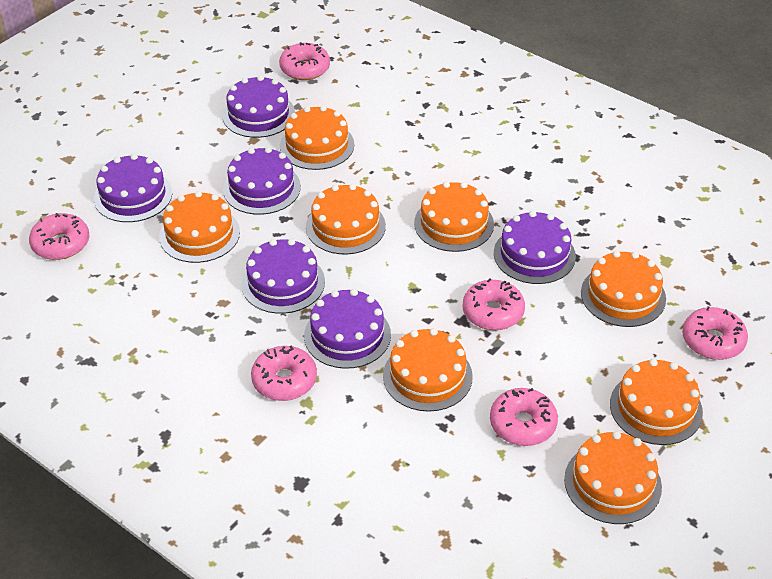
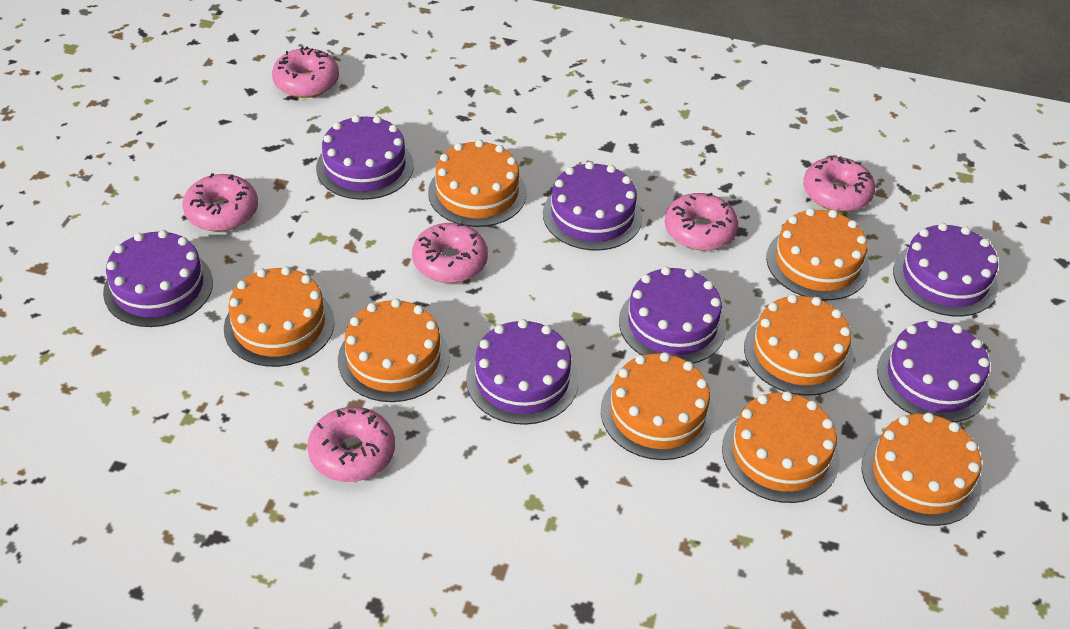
purple cake: 6 -> 7

